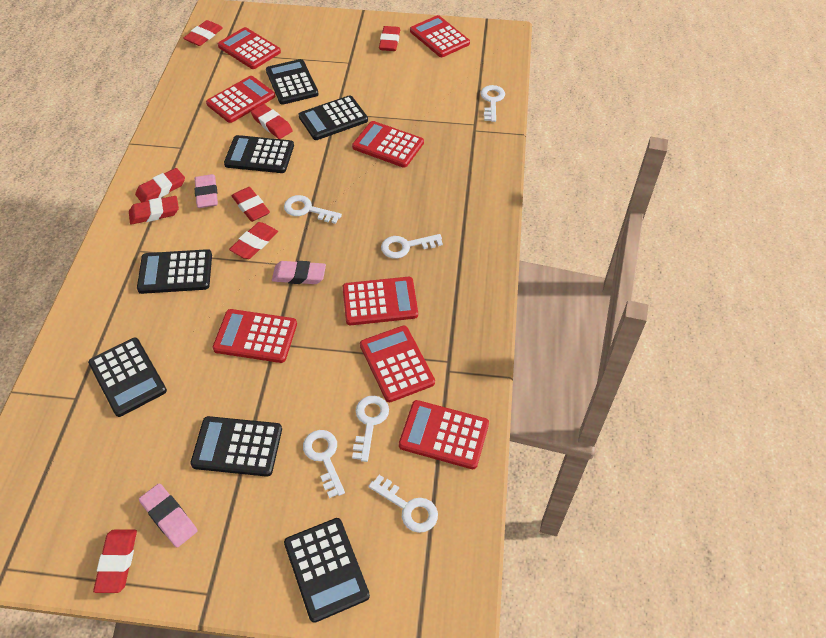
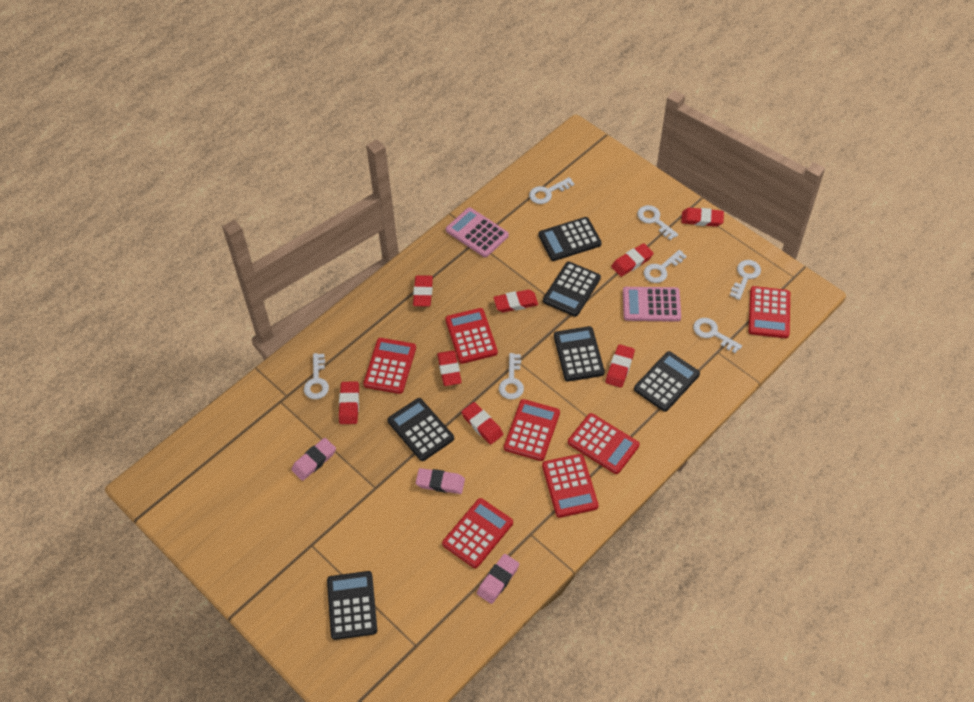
black calculator: 7 -> 6
pink calculator: 0 -> 2
red calculator: 8 -> 7
white key: 6 -> 7

